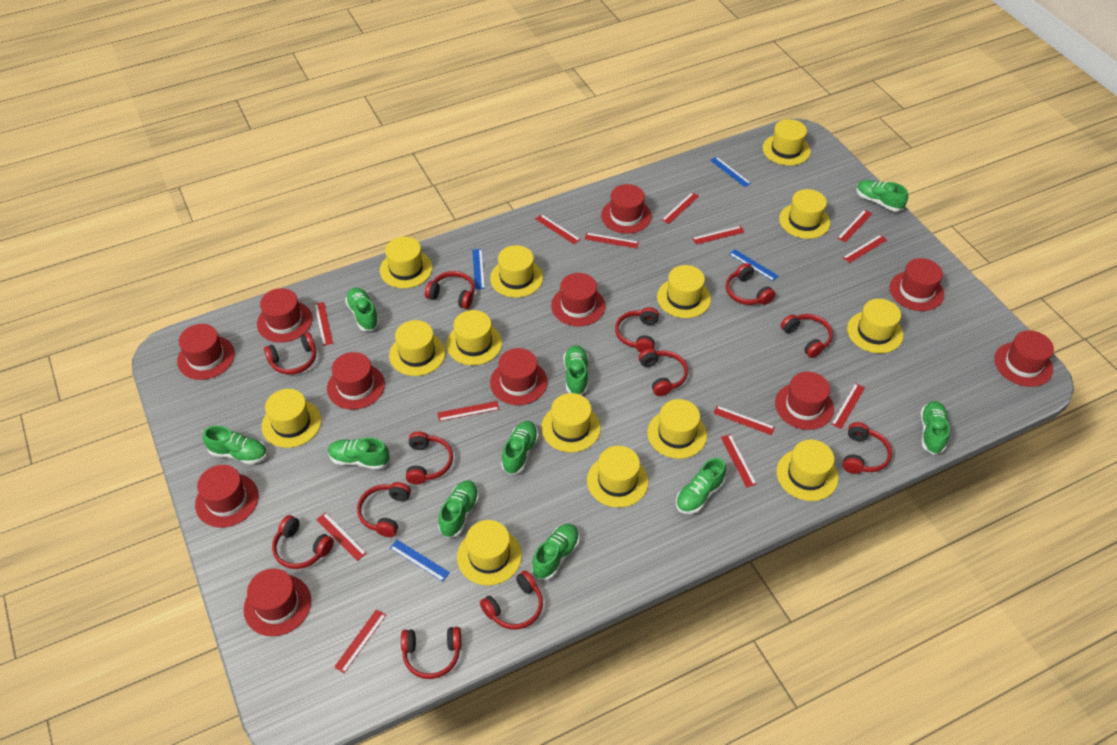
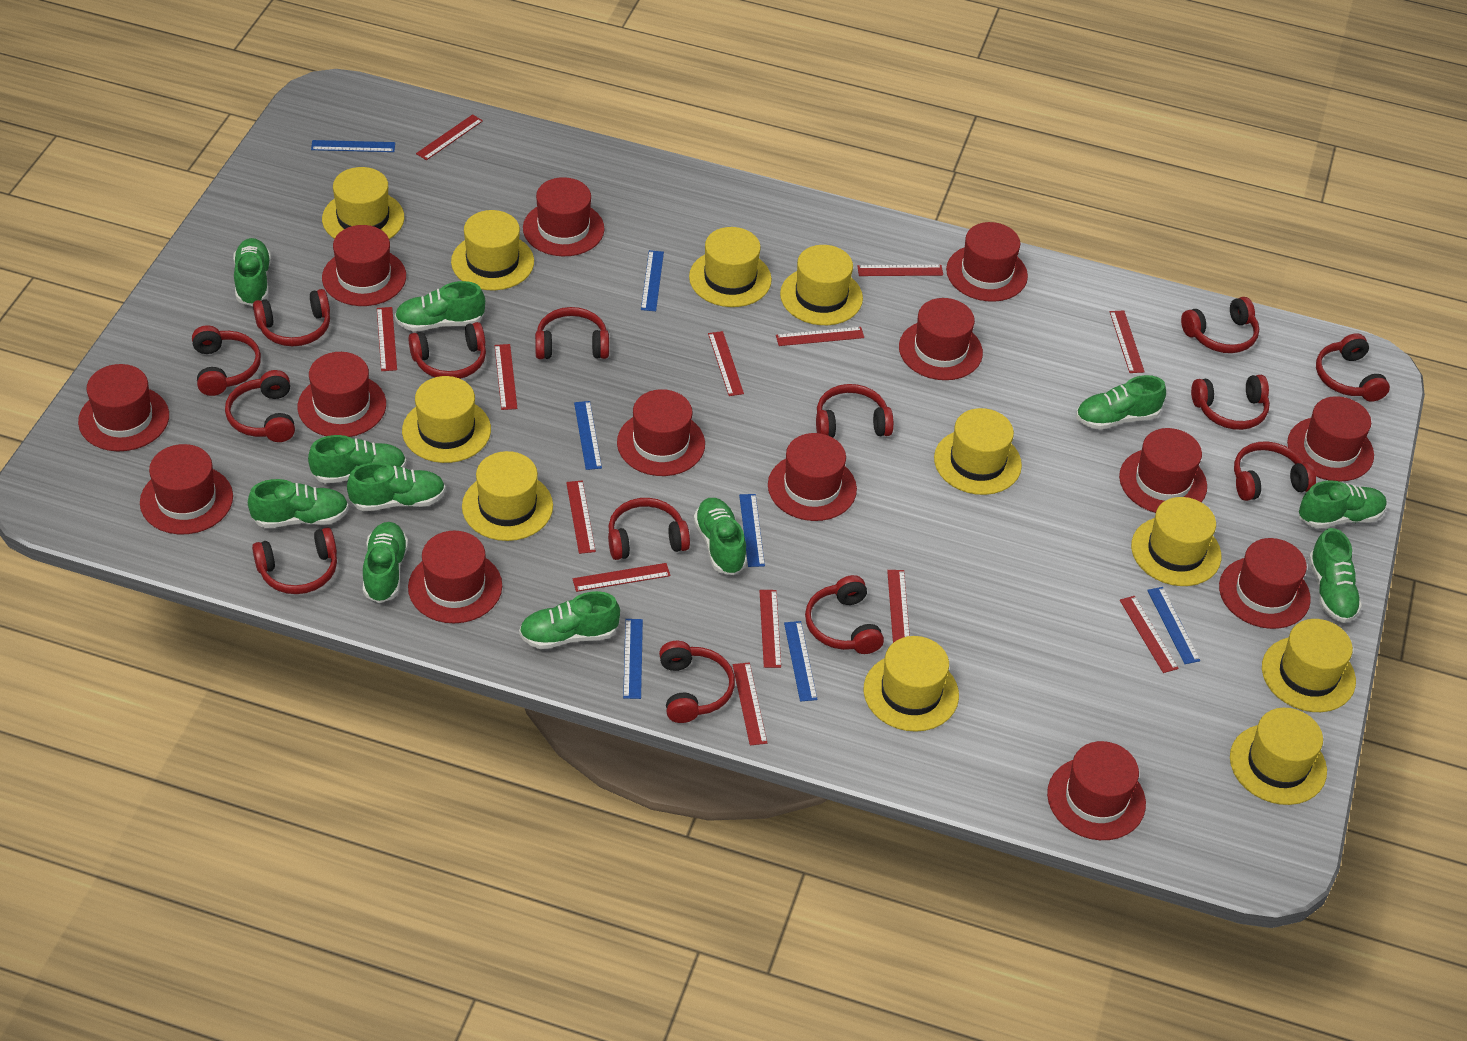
blue ruler: 4 -> 7
green shoe: 10 -> 11
red hat: 11 -> 14
red headphones: 12 -> 14
yellow hat: 14 -> 11

